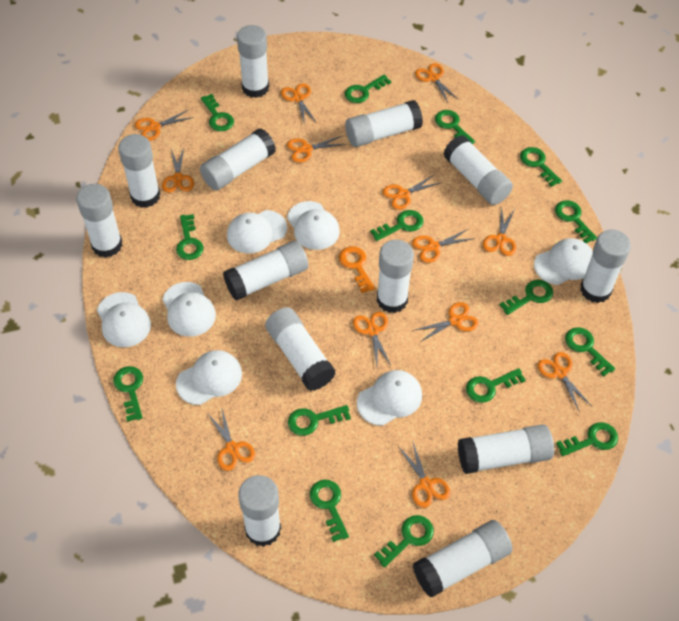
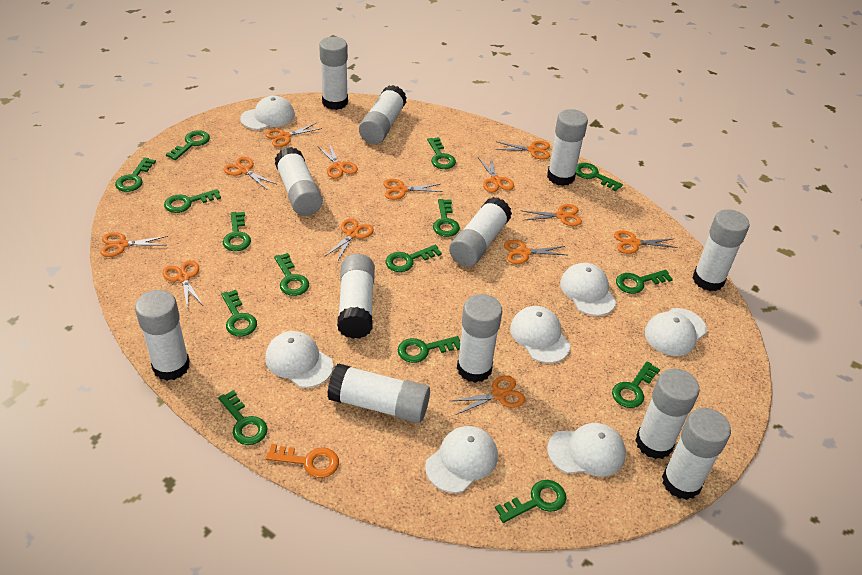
white glue stick: 13 -> 12

